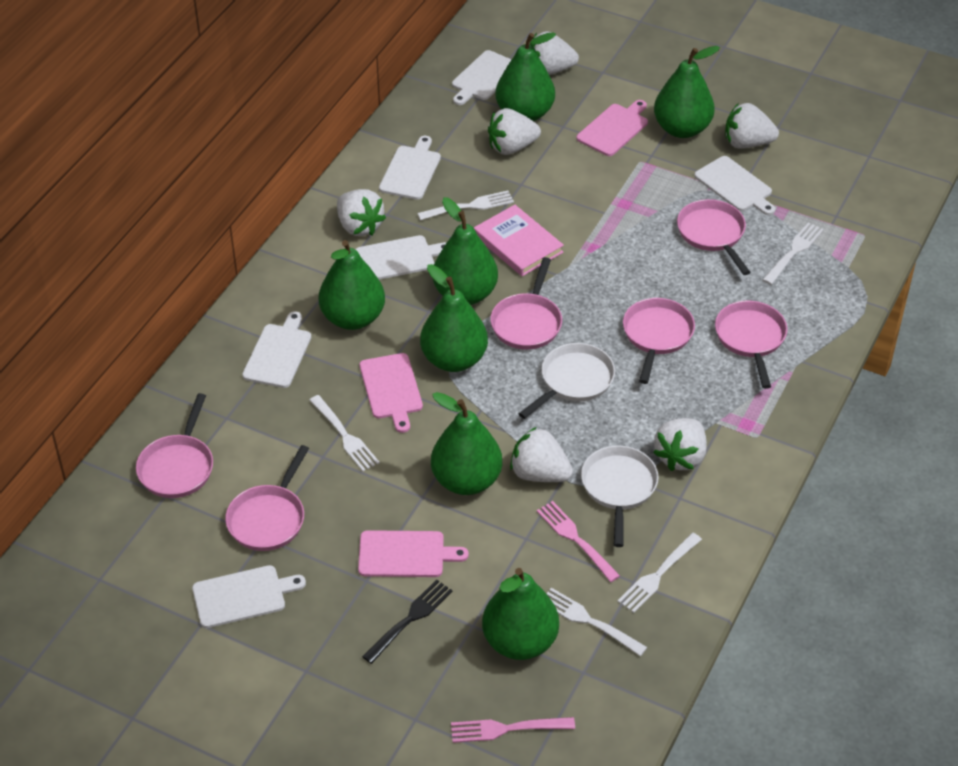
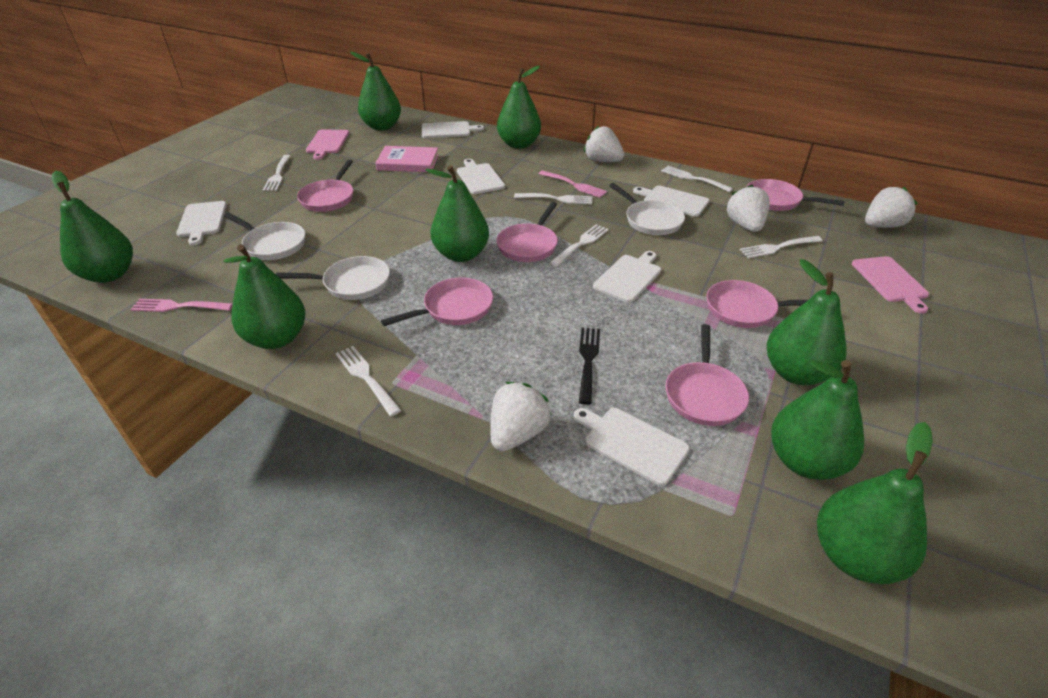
green pear: 7 -> 8
pink cutting board: 3 -> 2
white fork: 5 -> 6
white pan: 2 -> 3
white strawberry: 6 -> 4

